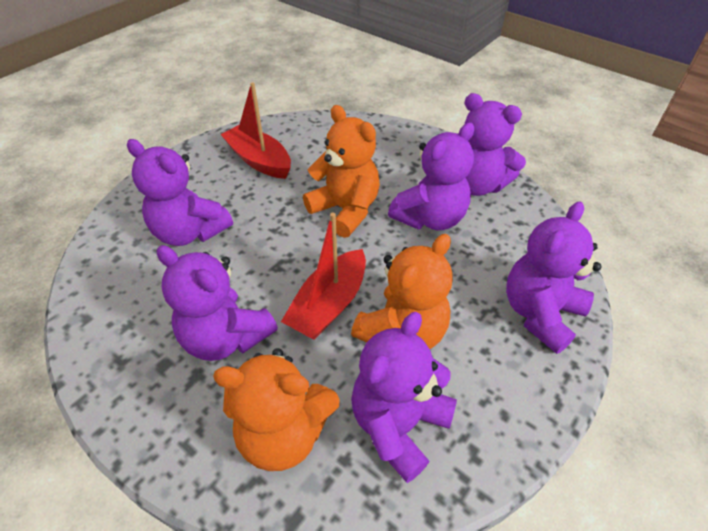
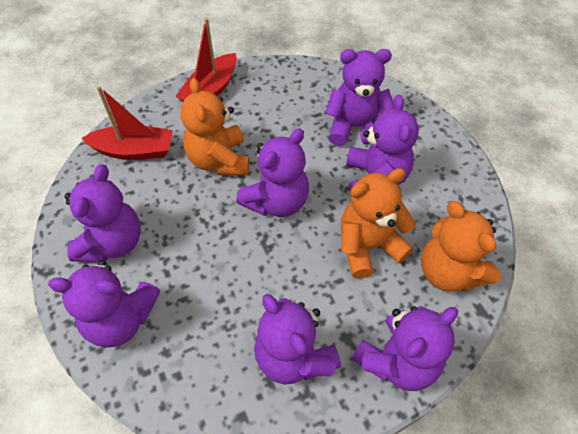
purple teddy bear: 6 -> 7

